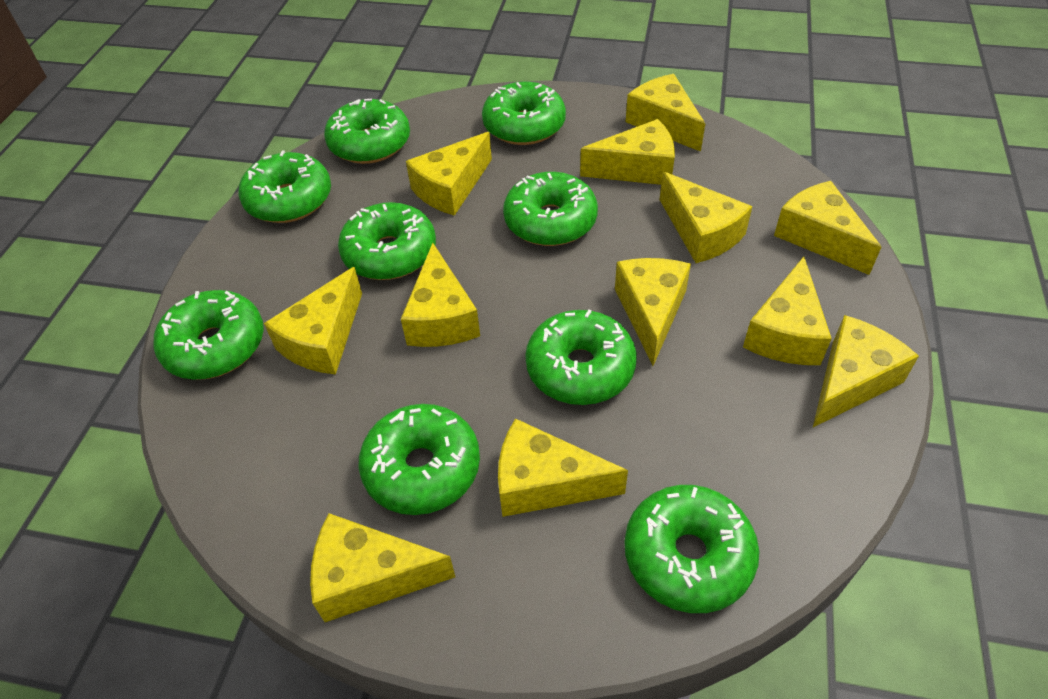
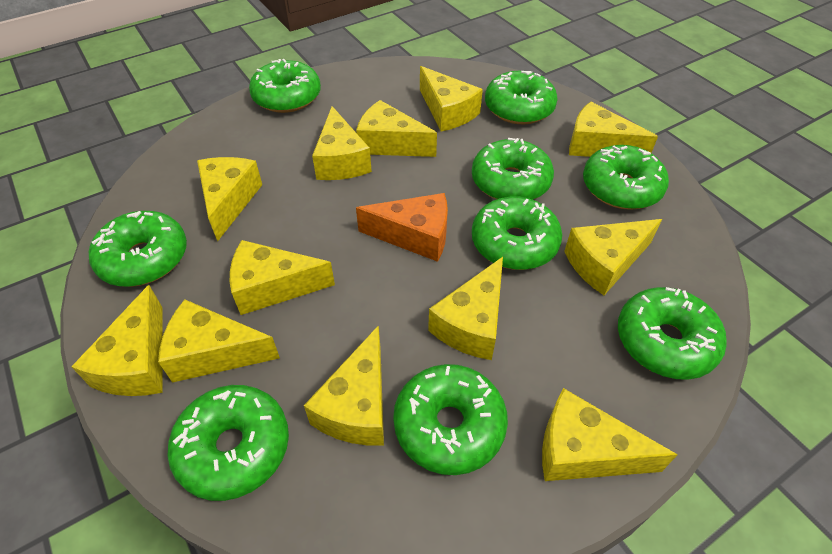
orange cheese: 0 -> 1

